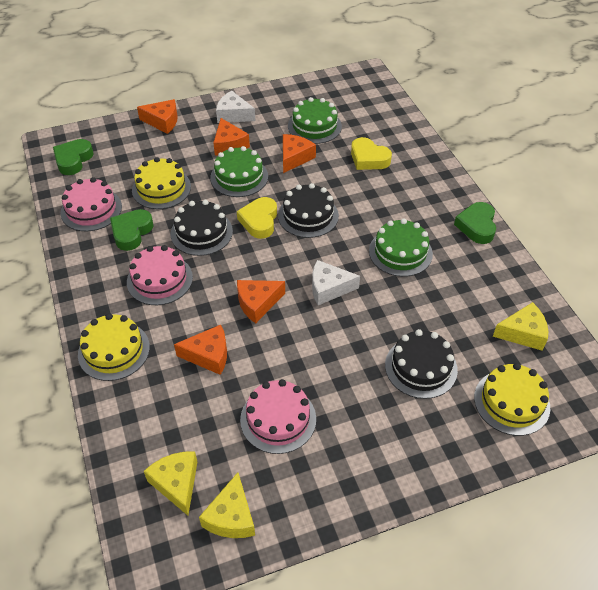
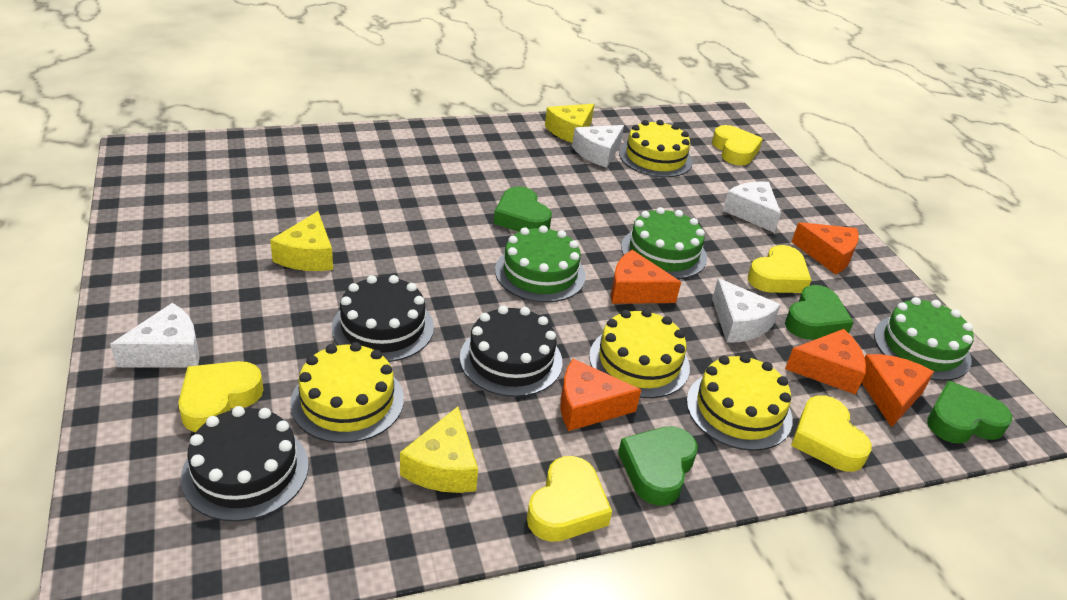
green heart: 3 -> 4
pink cake: 3 -> 0
white cheese: 2 -> 4
yellow cake: 3 -> 4
yellow heart: 2 -> 5

